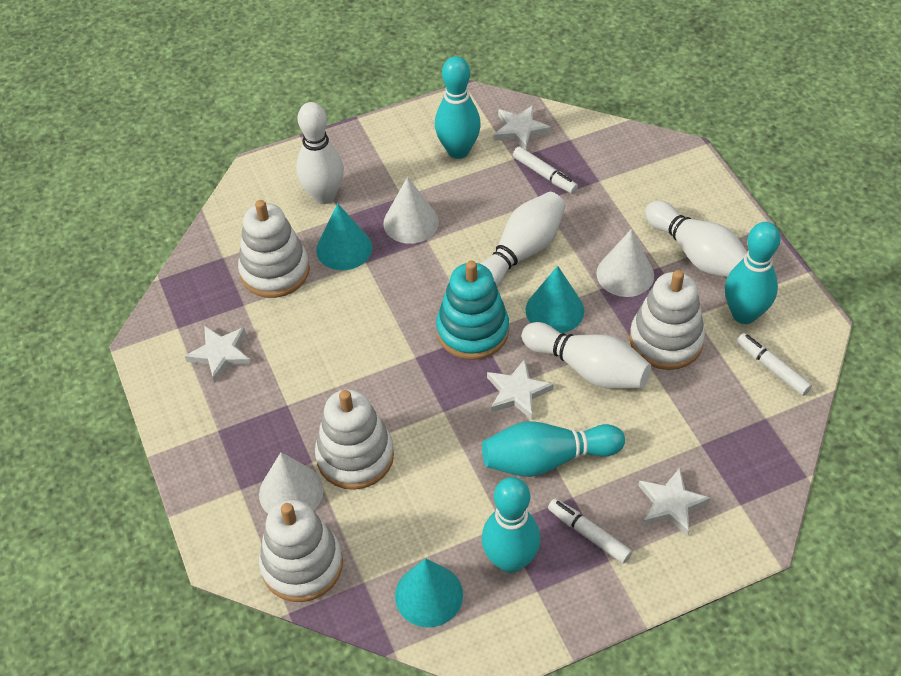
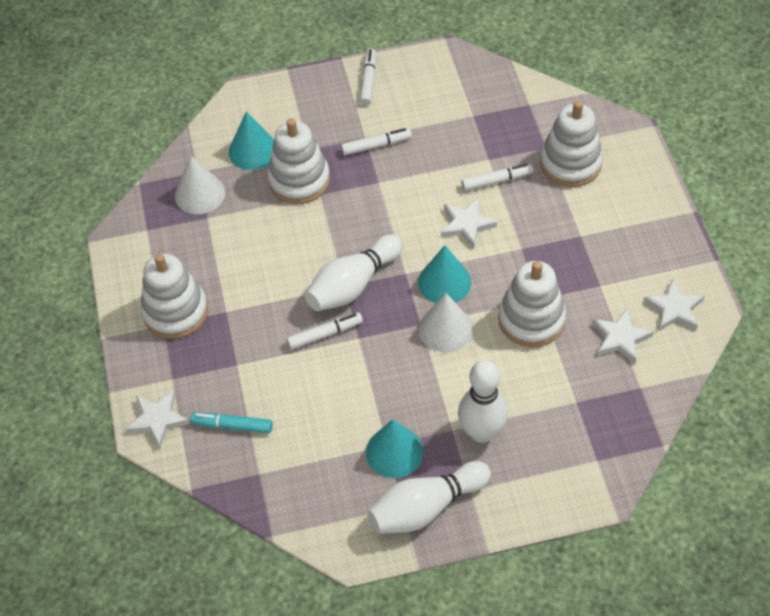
turquoise bowling pin: 4 -> 0
turquoise marker: 0 -> 1
turquoise stacking toy: 1 -> 0
white bowling pin: 4 -> 3
white cone: 3 -> 2
white marker: 3 -> 4

